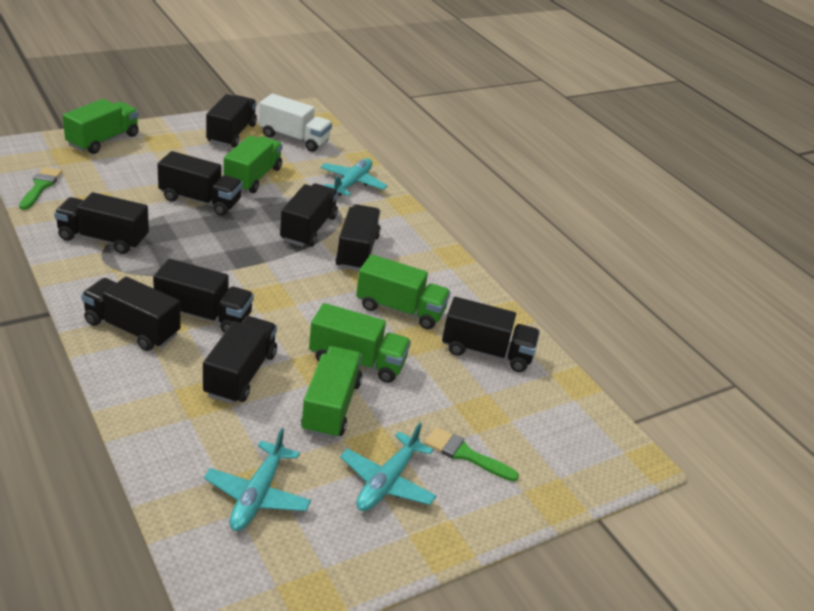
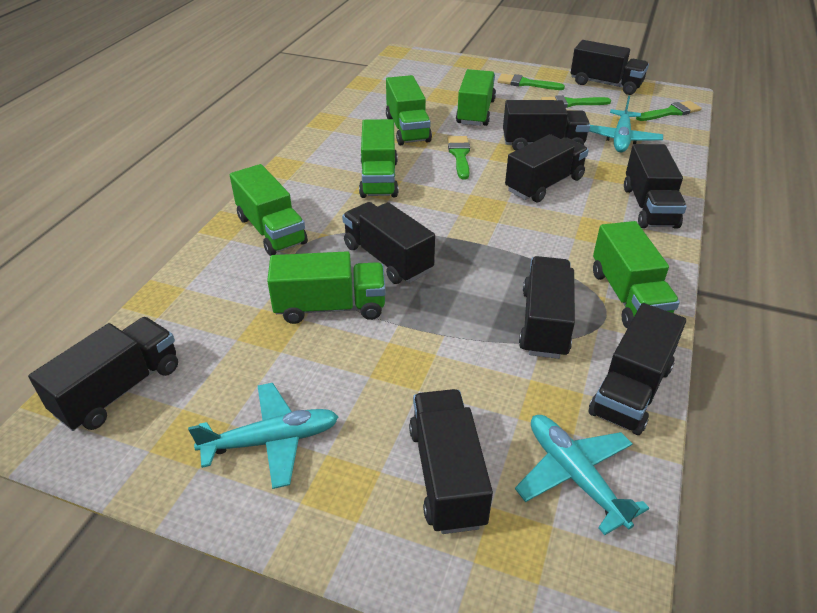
green brush: 2 -> 4
green truck: 5 -> 6
white truck: 1 -> 0

